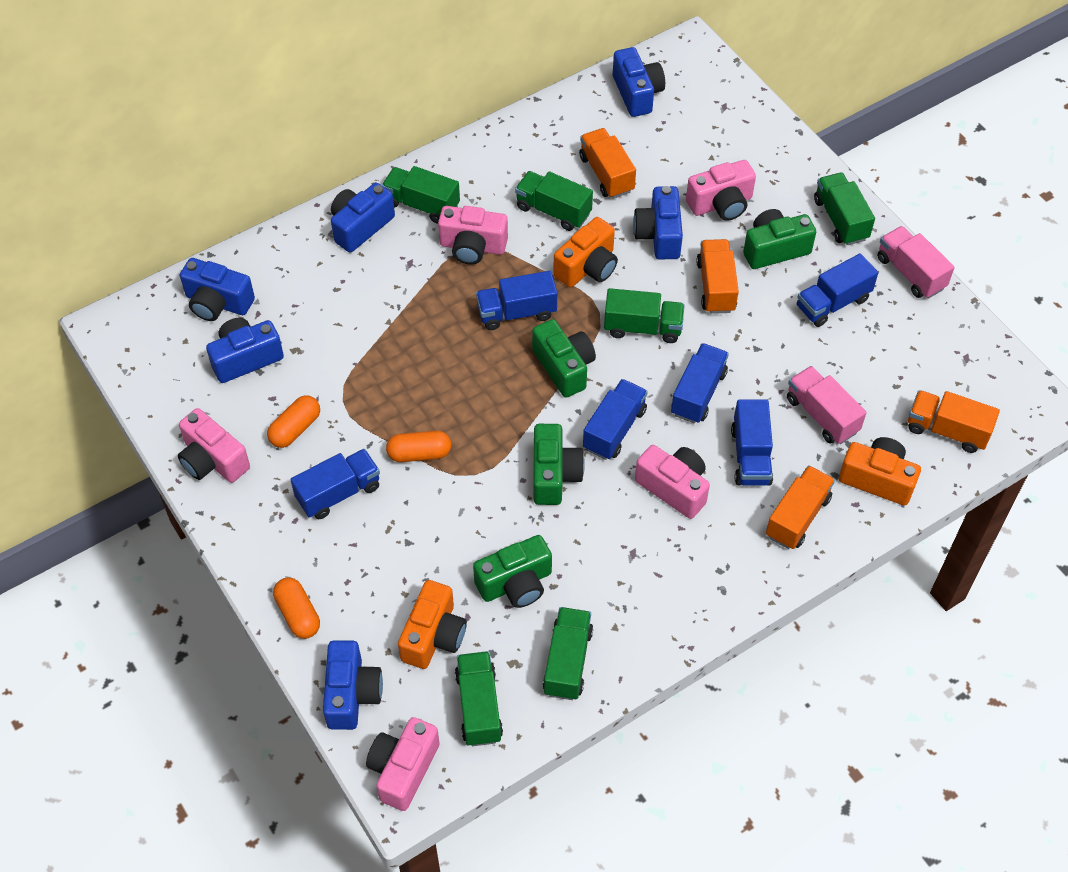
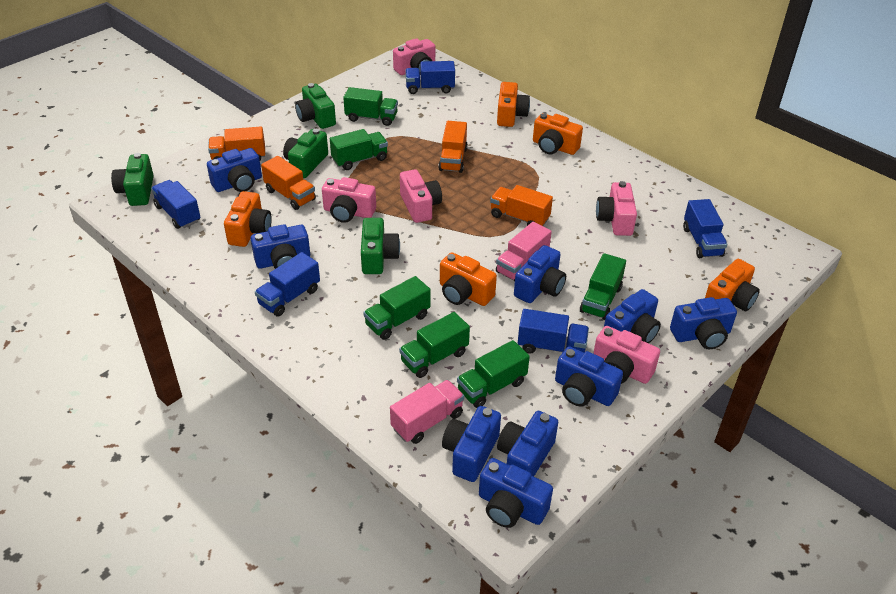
blue camera: 6 -> 9
blue truck: 6 -> 5
orange camera: 3 -> 5
orange capsule: 3 -> 0

